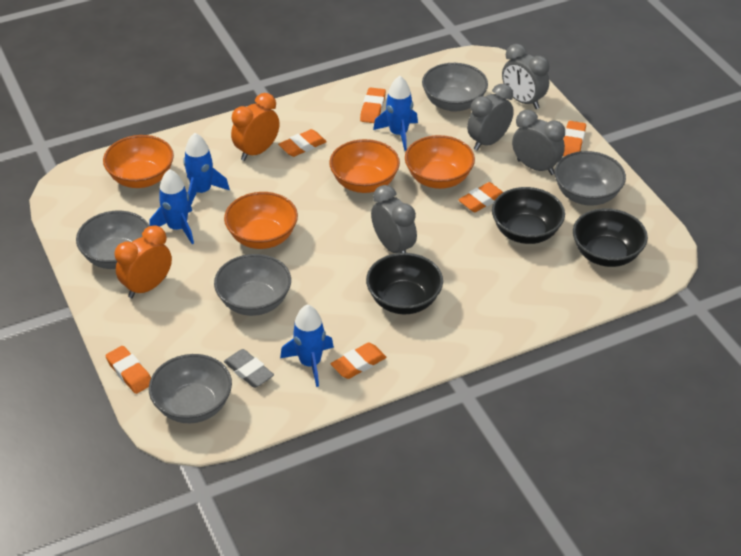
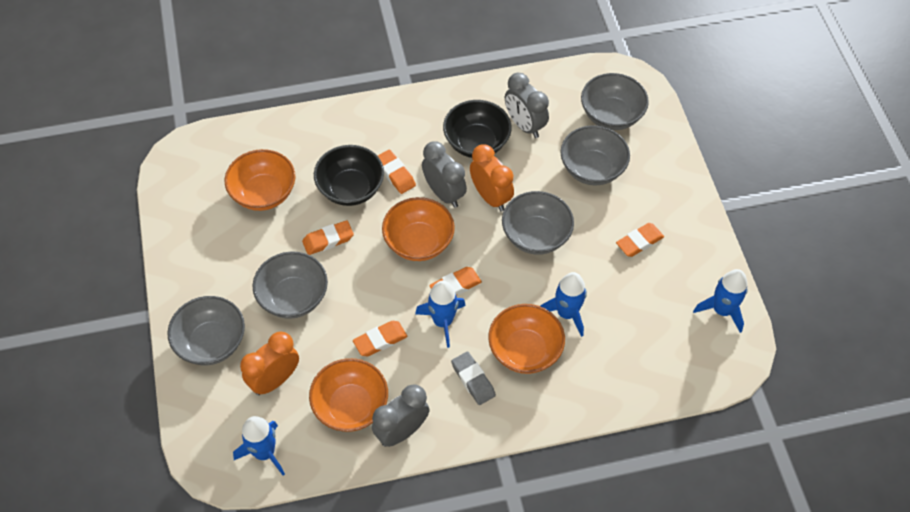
black bowl: 3 -> 2
grey clock: 4 -> 3
orange eraser: 6 -> 5

